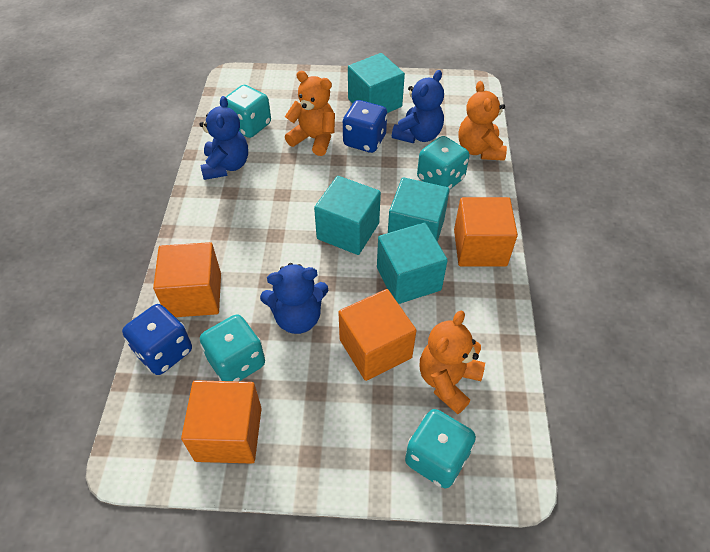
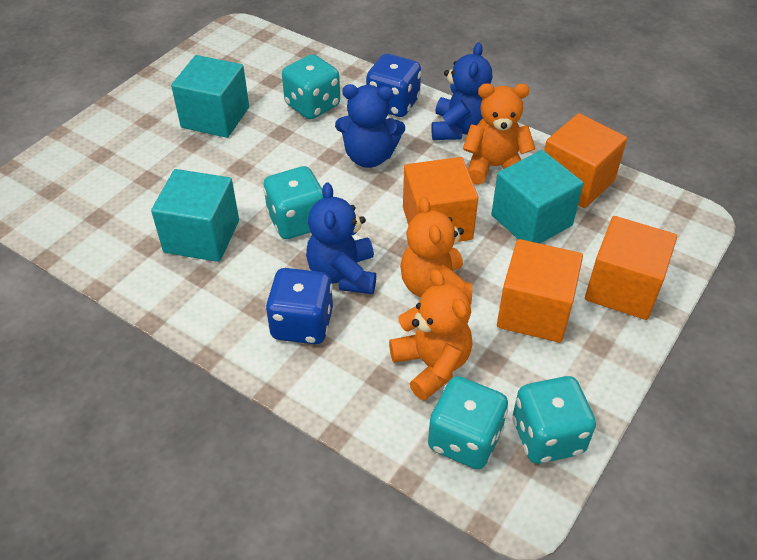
turquoise cube: 4 -> 3

